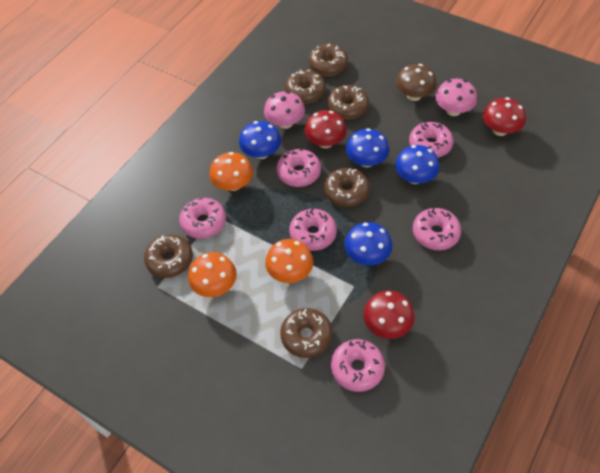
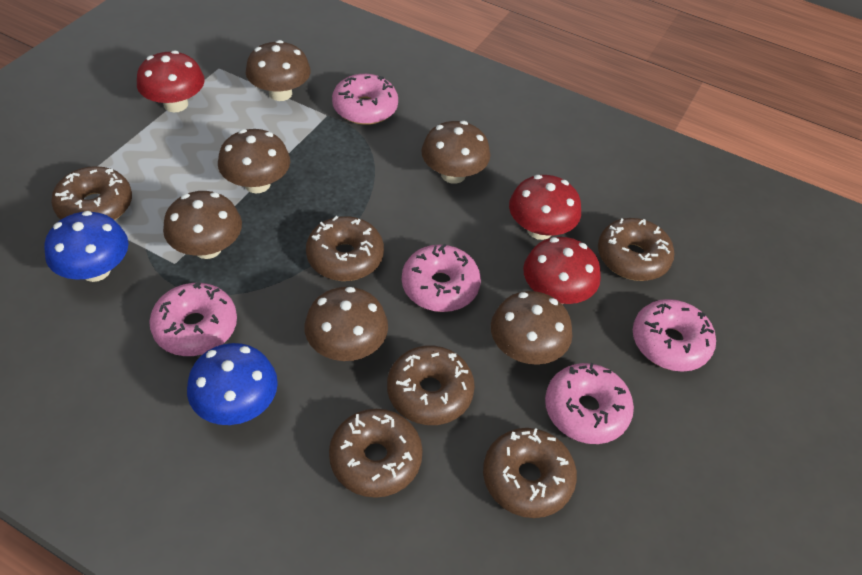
blue mushroom: 4 -> 2
brown mushroom: 1 -> 6
orange mushroom: 3 -> 0
pink donut: 6 -> 5
pink mushroom: 2 -> 0

